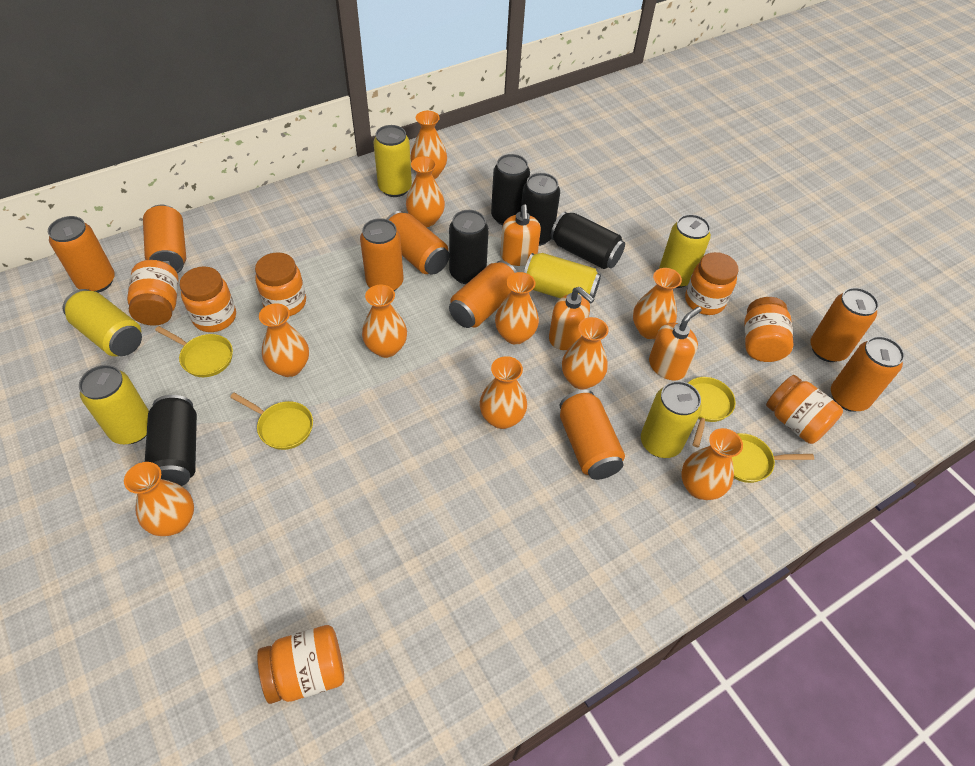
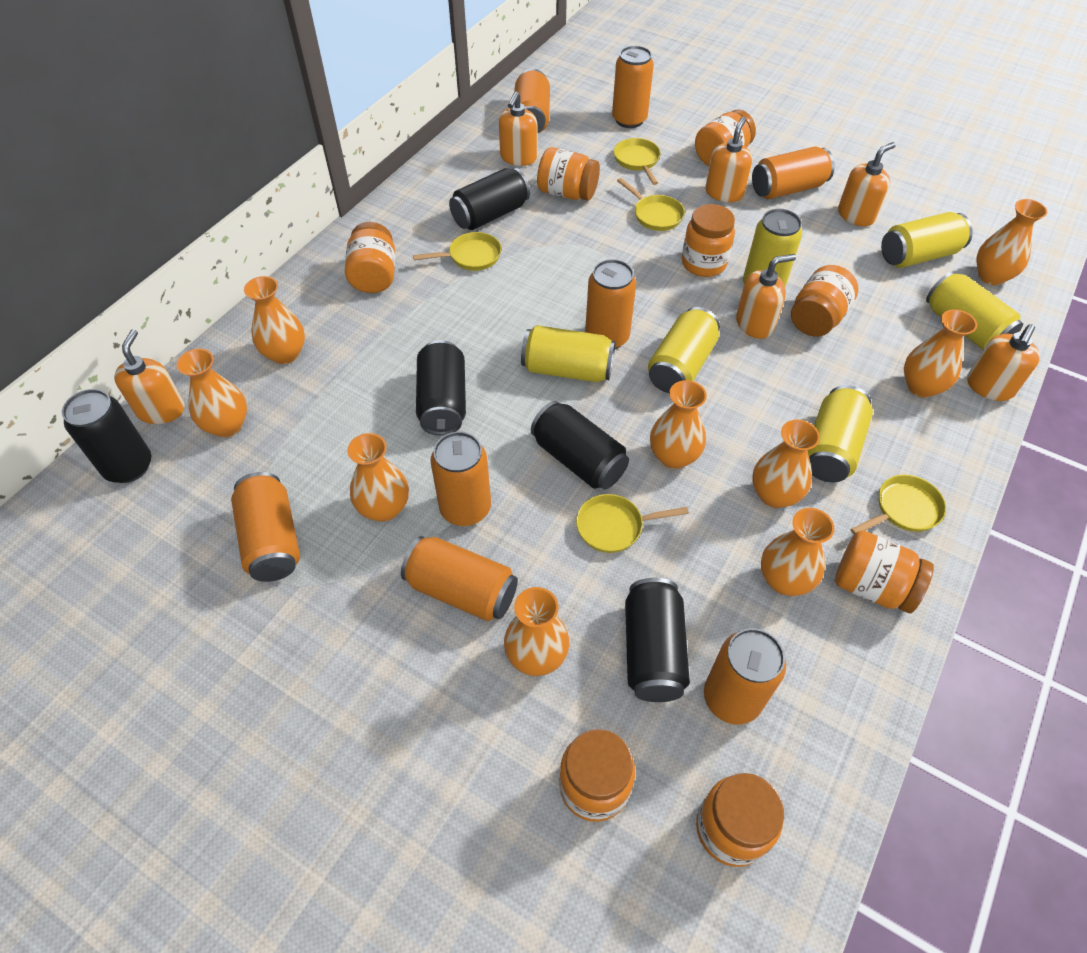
orange jar: 7 -> 8
orange soap dispenser: 3 -> 6
orange vase: 10 -> 9
yellow pan: 4 -> 5

